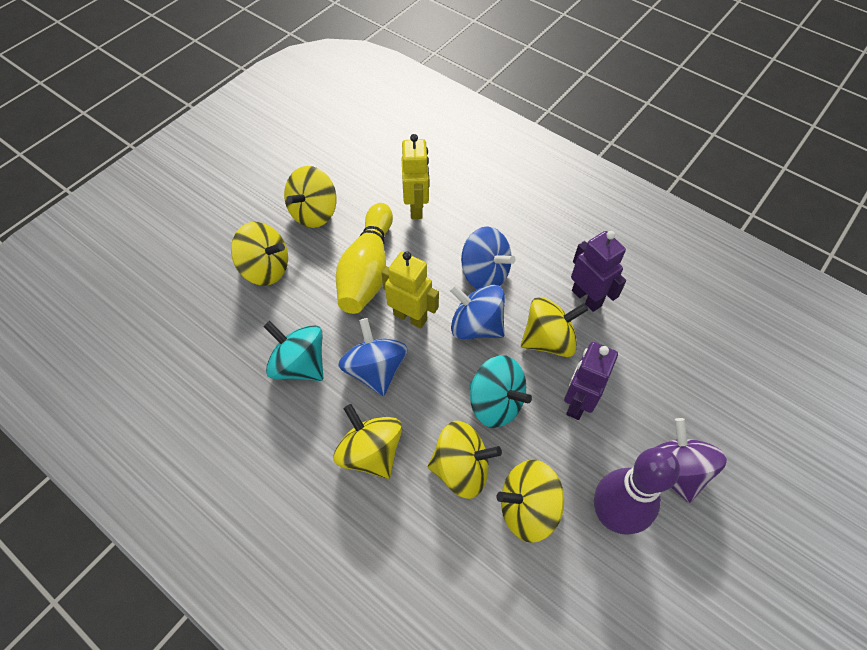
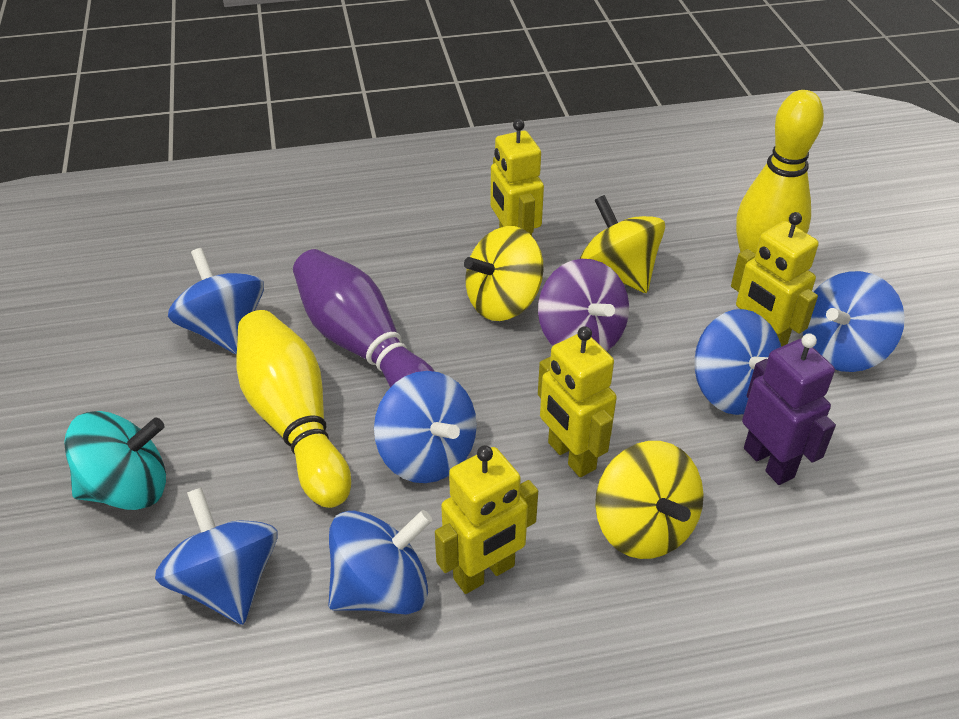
blue spinning top: 3 -> 6
purple robot: 2 -> 1
turquoise spinning top: 2 -> 1
yellow bowling pin: 1 -> 2
yellow robot: 2 -> 4
yellow spinning top: 6 -> 3

